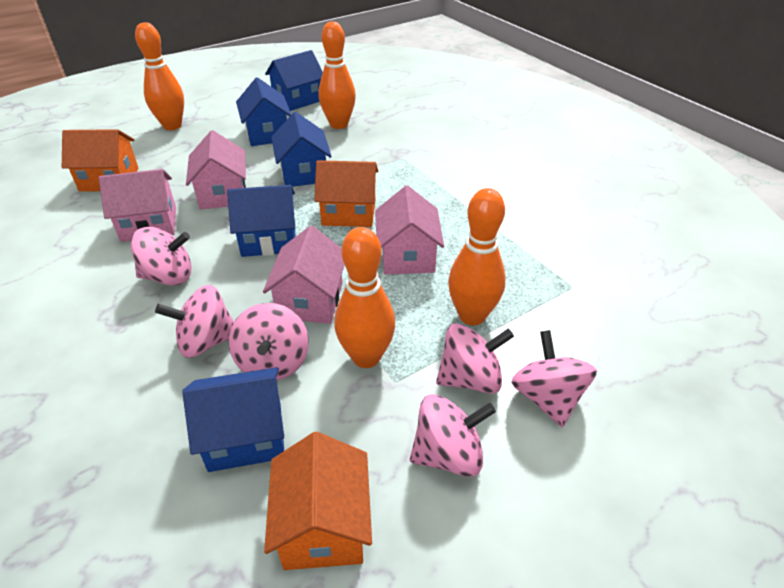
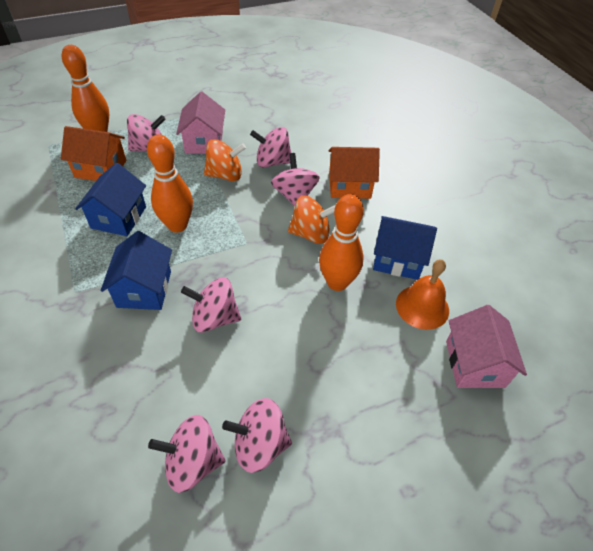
blue house: 5 -> 3
orange bell: 0 -> 1
orange bowling pin: 4 -> 3
orange house: 3 -> 2
orange spinning top: 0 -> 2
pink house: 4 -> 2

